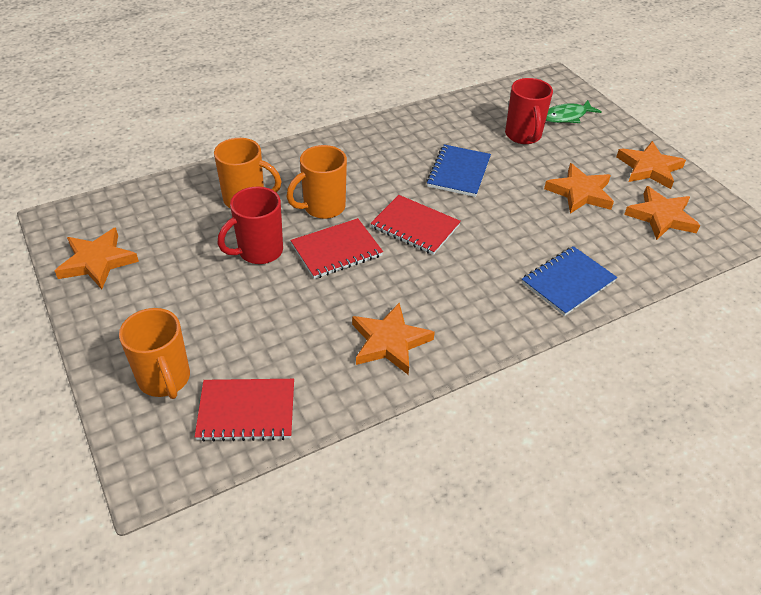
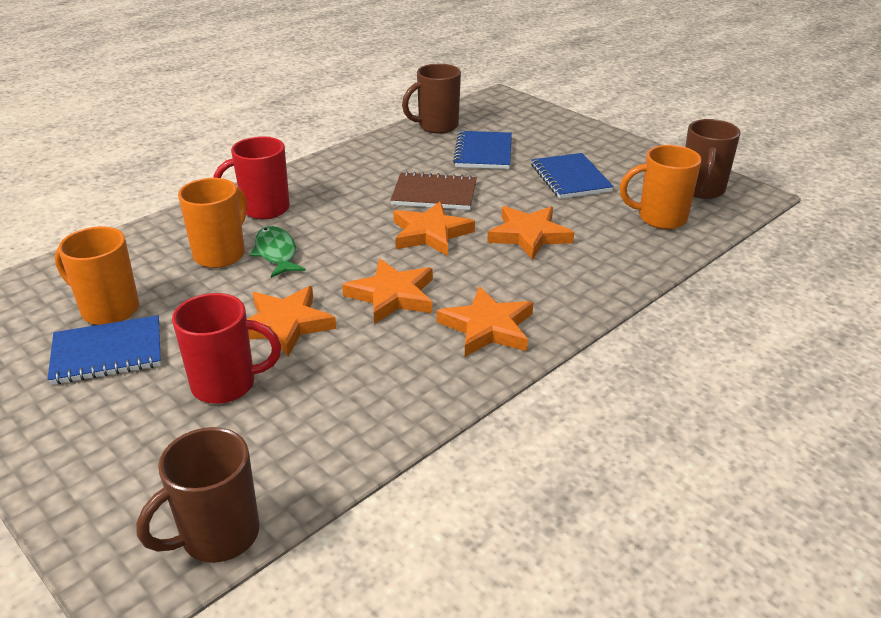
blue notebook: 2 -> 3
brown mug: 0 -> 3
brown notebook: 0 -> 1
red notebook: 3 -> 0

